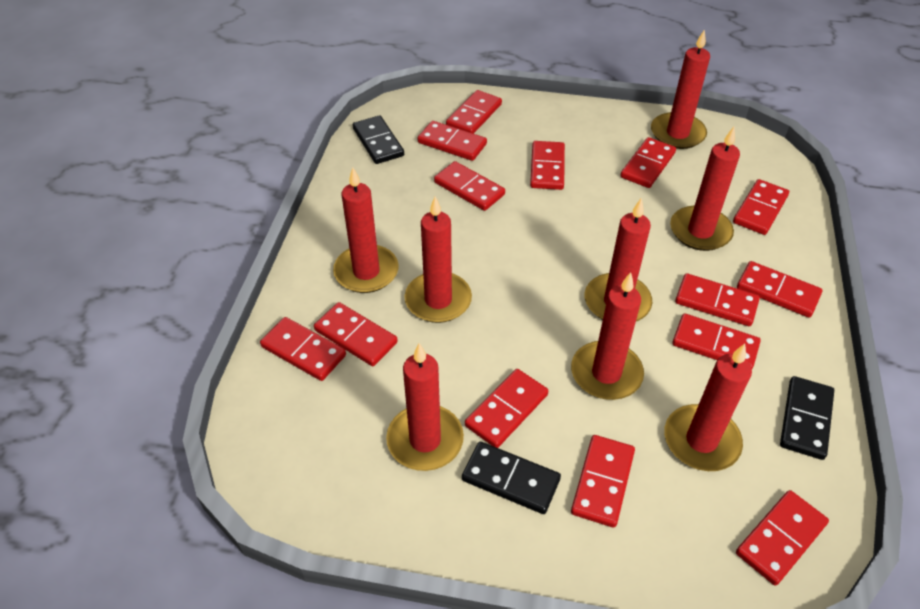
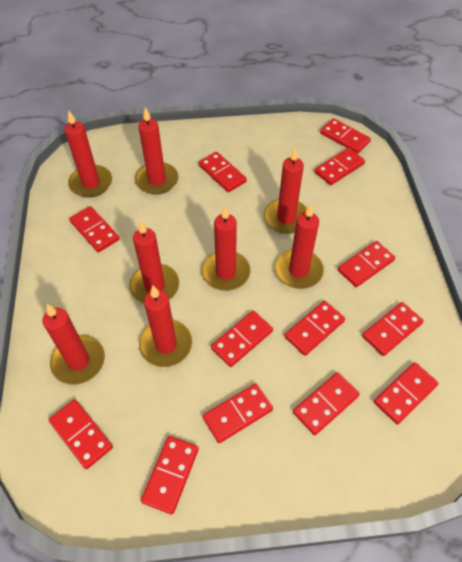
black domino: 3 -> 0
red domino: 14 -> 13

